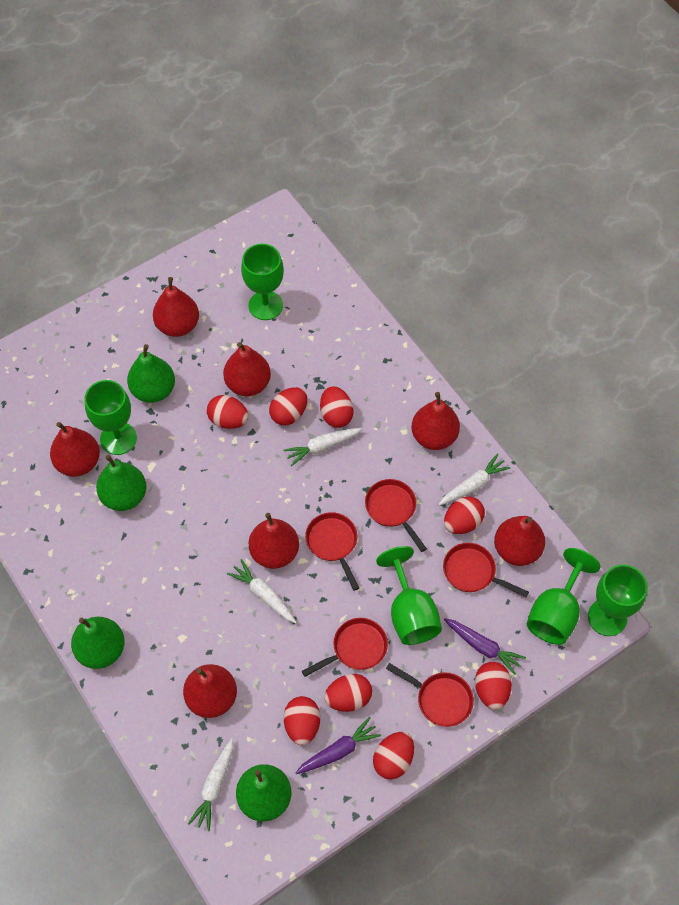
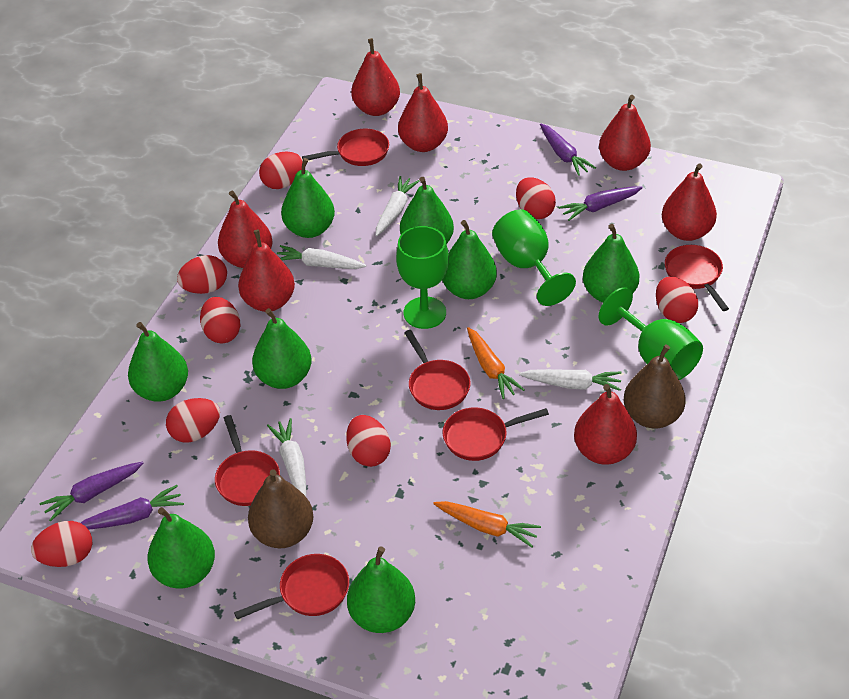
brown pear: 0 -> 2
green goblet: 5 -> 3
green pear: 4 -> 8
orange carrot: 0 -> 2
purple carrot: 2 -> 4
red pan: 5 -> 6

